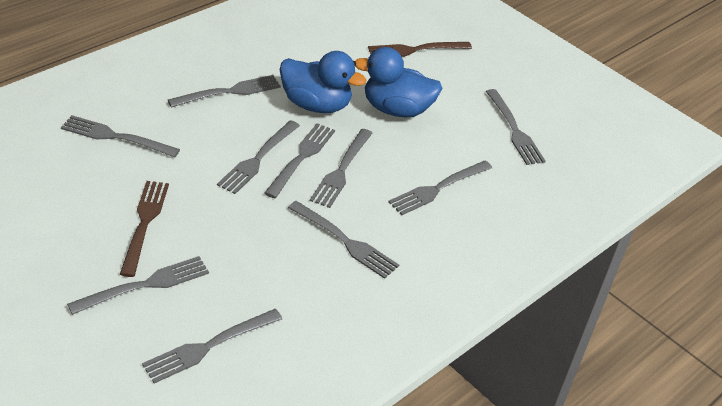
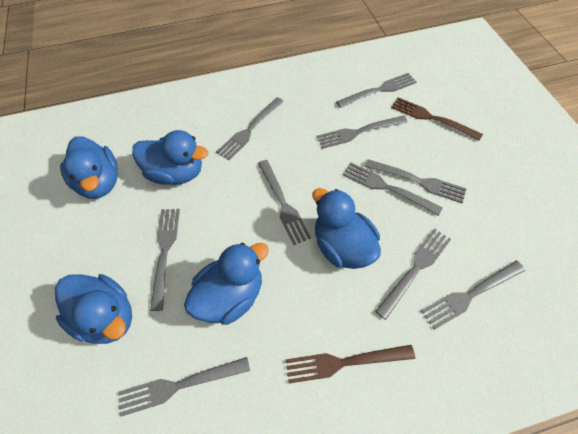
blue duck: 2 -> 5

